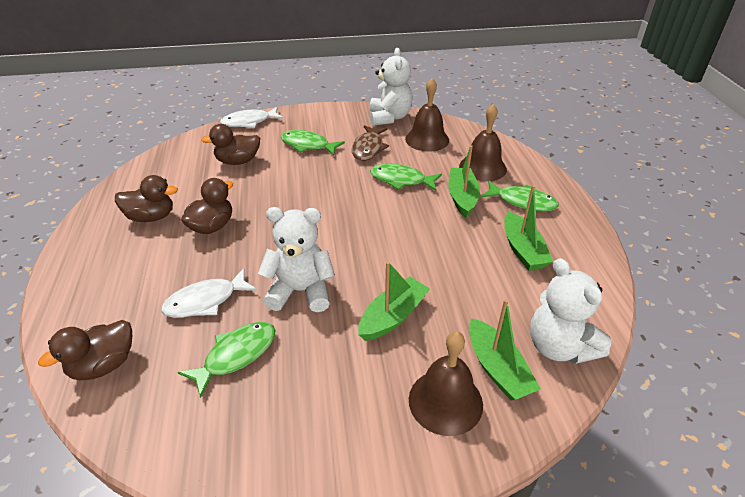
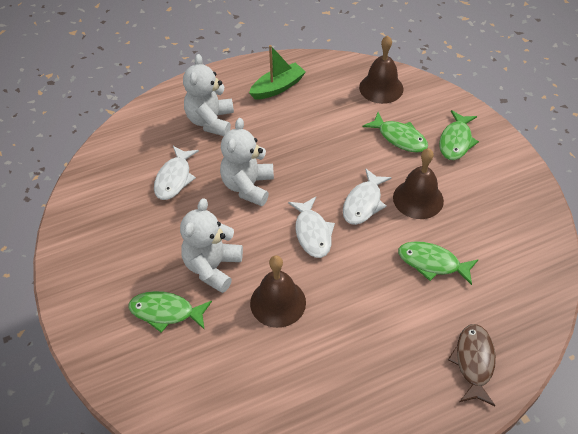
brown duck: 4 -> 0
green boat: 4 -> 1
white fish: 2 -> 3

